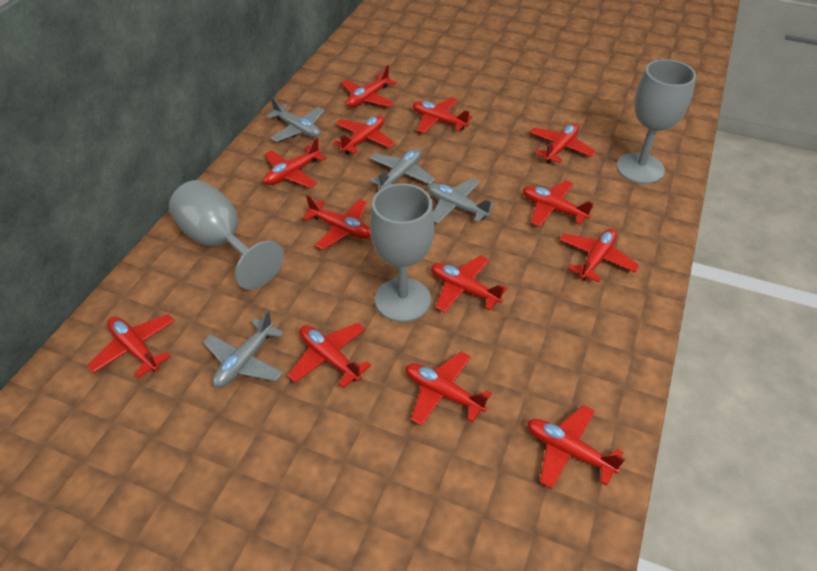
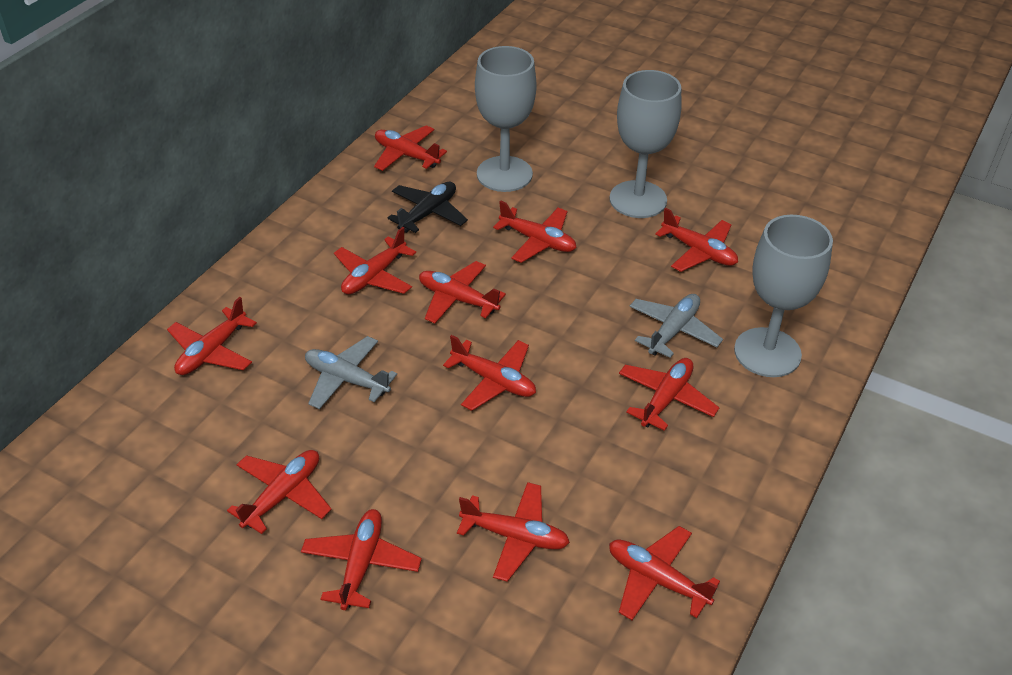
black plane: 0 -> 1
grey plane: 4 -> 2
red plane: 13 -> 12

